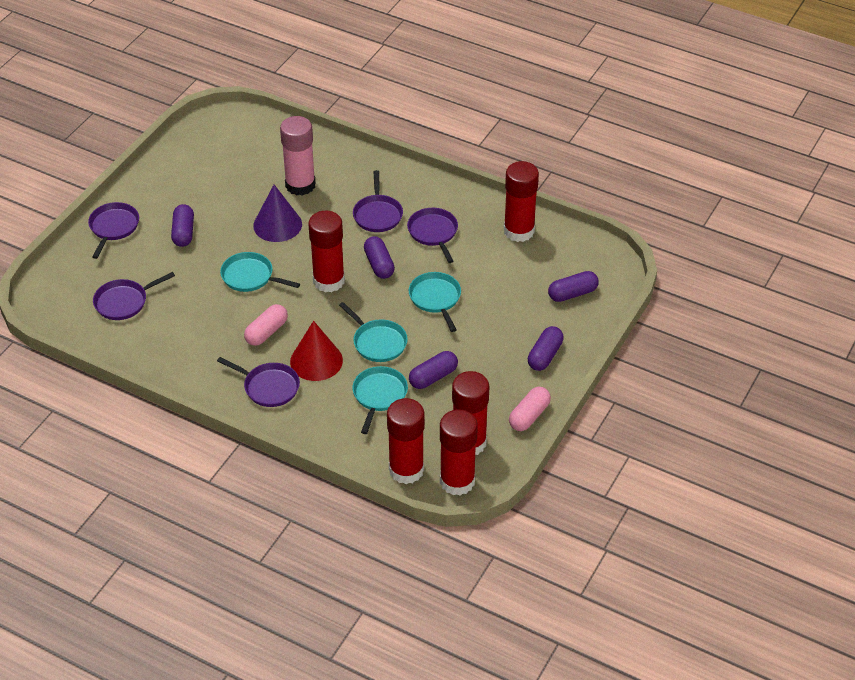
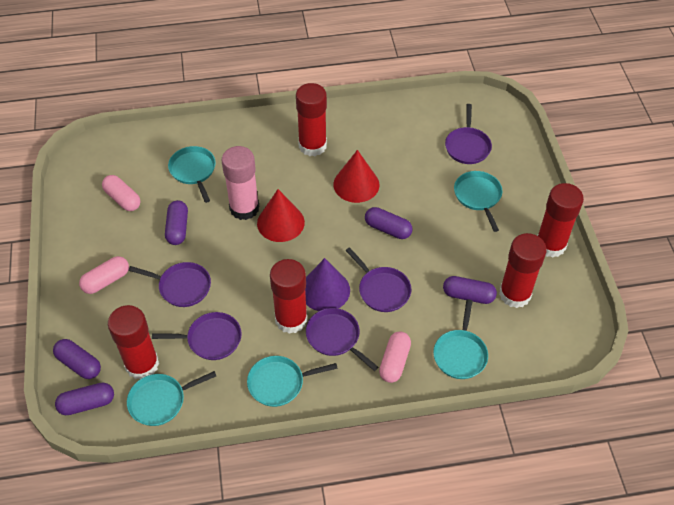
pink capsule: 2 -> 3
red cone: 1 -> 2
turquoise pan: 4 -> 5

